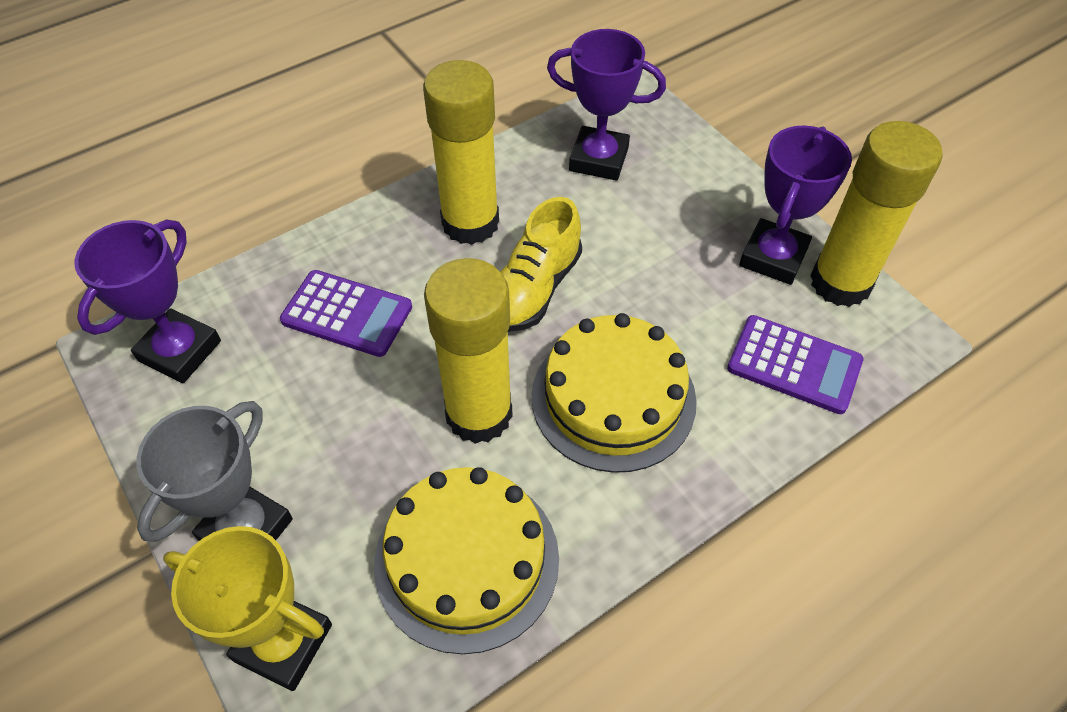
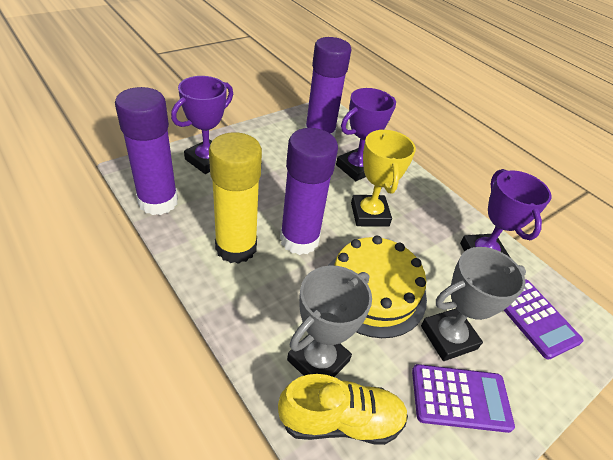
grey trophy: 1 -> 2
purple glue stick: 0 -> 3
yellow cake: 2 -> 1
yellow glue stick: 3 -> 1

